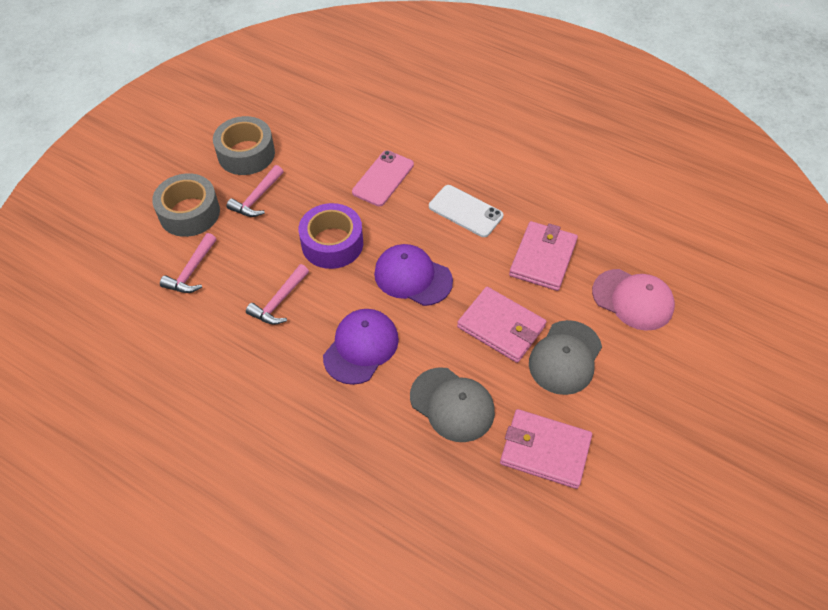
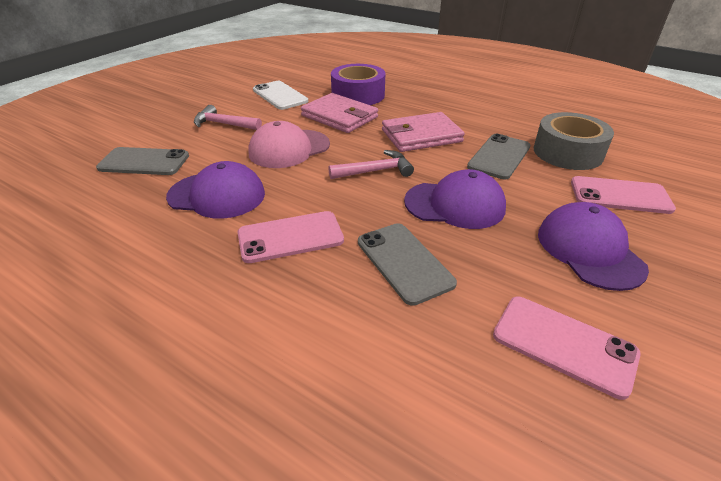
grey cap: 2 -> 0
grey phone: 0 -> 3
grey tape: 2 -> 1
pink hammer: 3 -> 2
pink phone: 1 -> 3
pink wallet: 3 -> 2
purple cap: 2 -> 3

